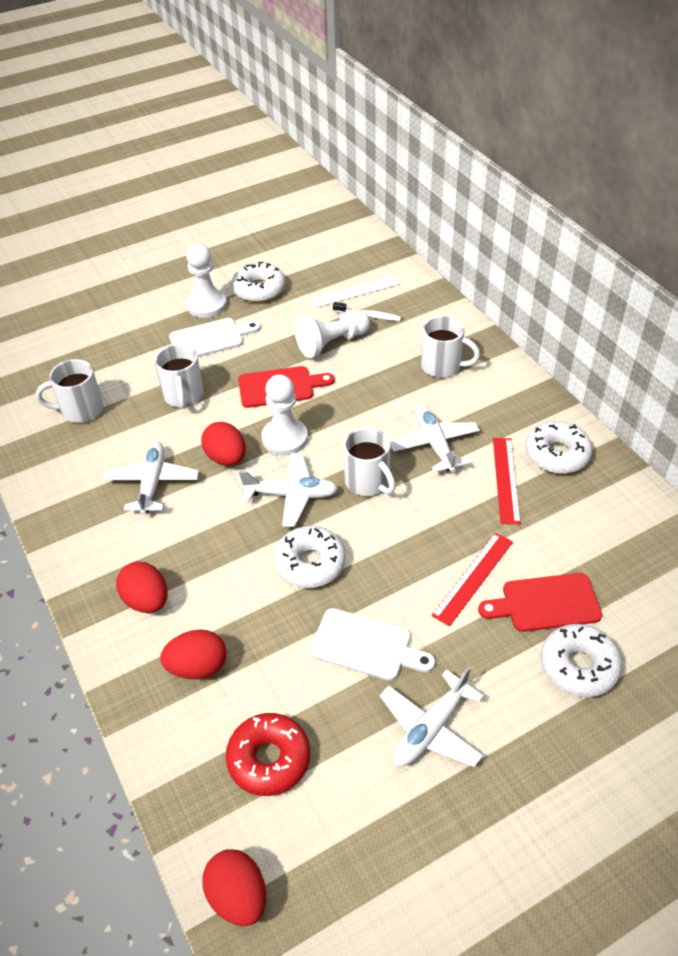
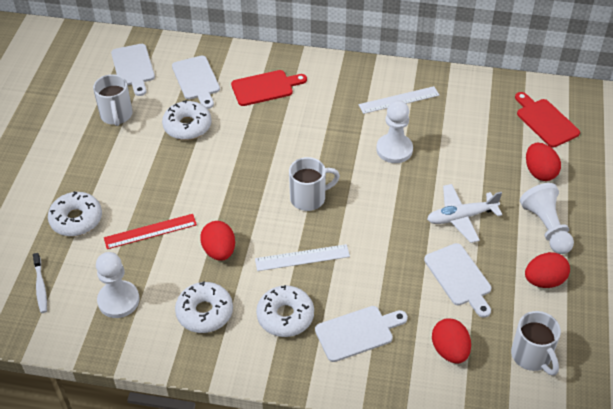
red donut: 1 -> 0
red ruler: 2 -> 1
white cutting board: 2 -> 4
white mug: 4 -> 3
white plane: 4 -> 1
white ruler: 1 -> 2

